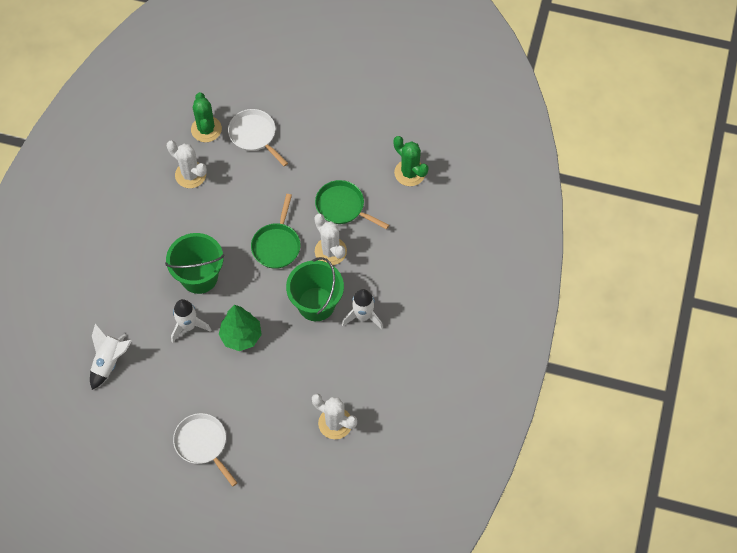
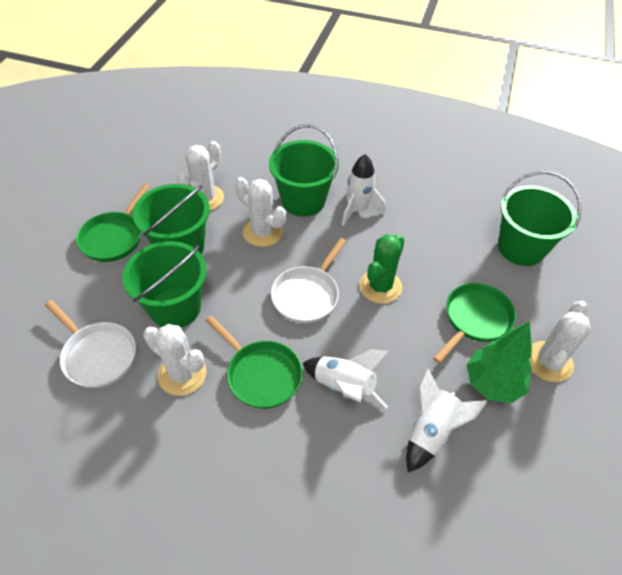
green bucket: 2 -> 4
green cactus: 2 -> 1
green pan: 2 -> 3
white cactus: 3 -> 4

